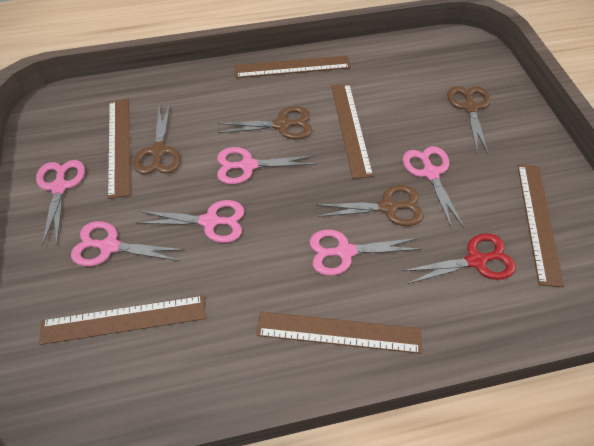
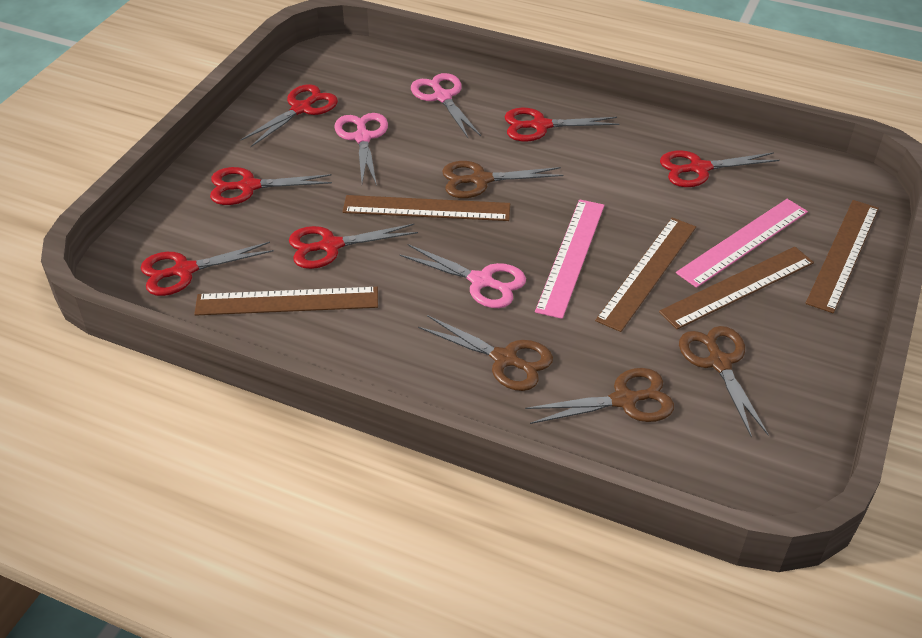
brown ruler: 6 -> 5
pink ruler: 0 -> 2
pink scissors: 6 -> 3
red scissors: 1 -> 6

